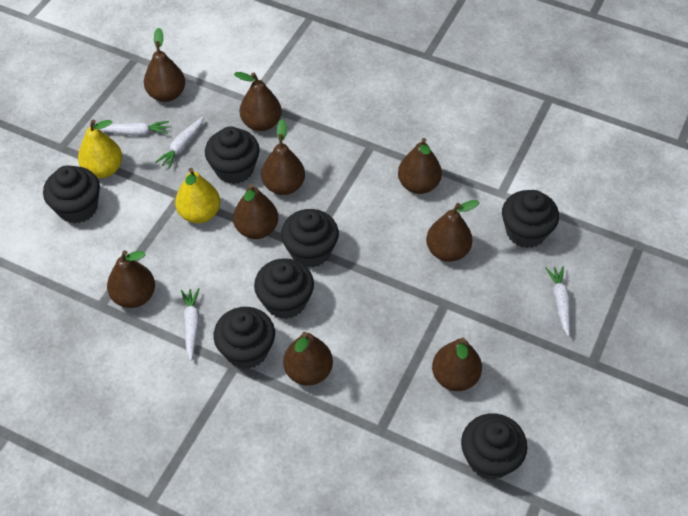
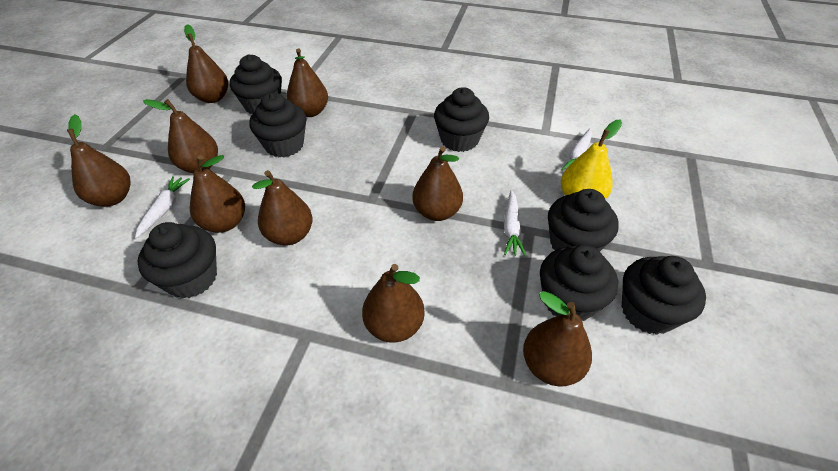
white carrot: 4 -> 3
yellow pear: 2 -> 1

